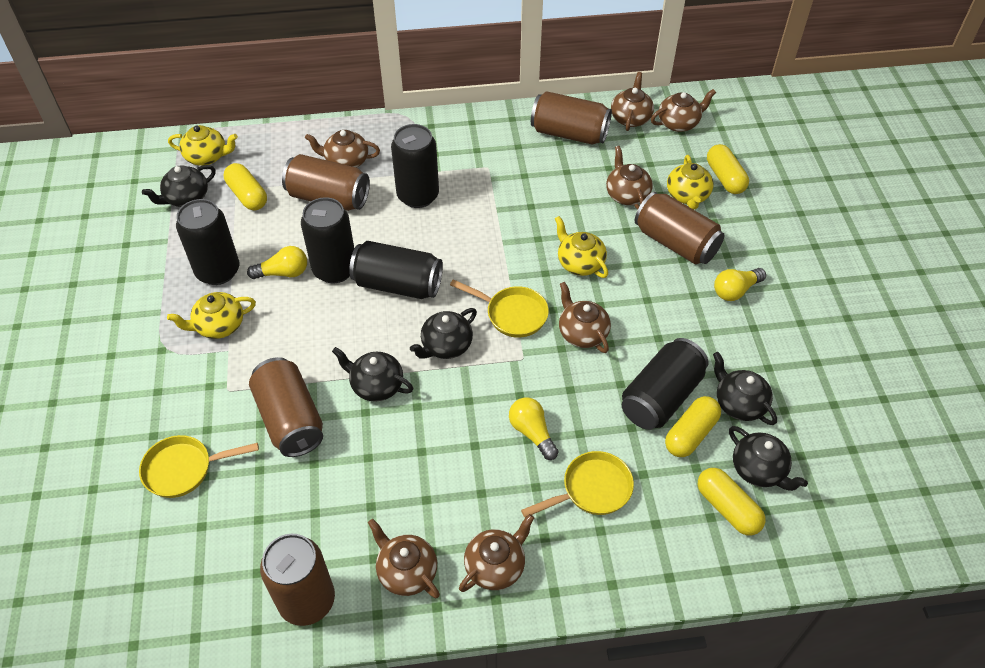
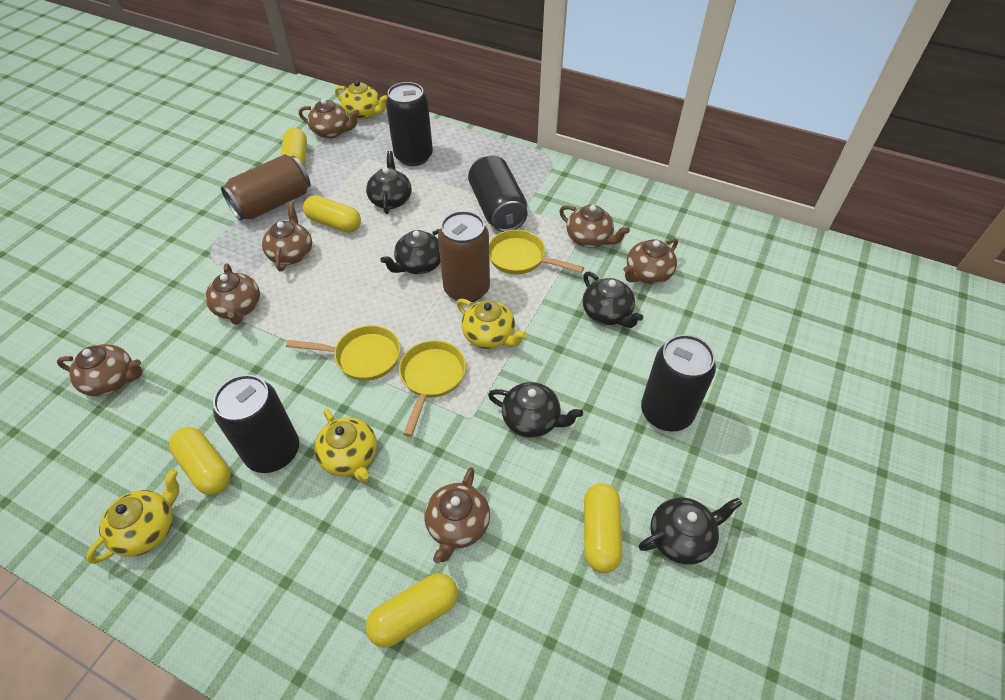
black can: 5 -> 4
brown can: 5 -> 2
yellow capsule: 4 -> 5
yellow light bulb: 3 -> 0

